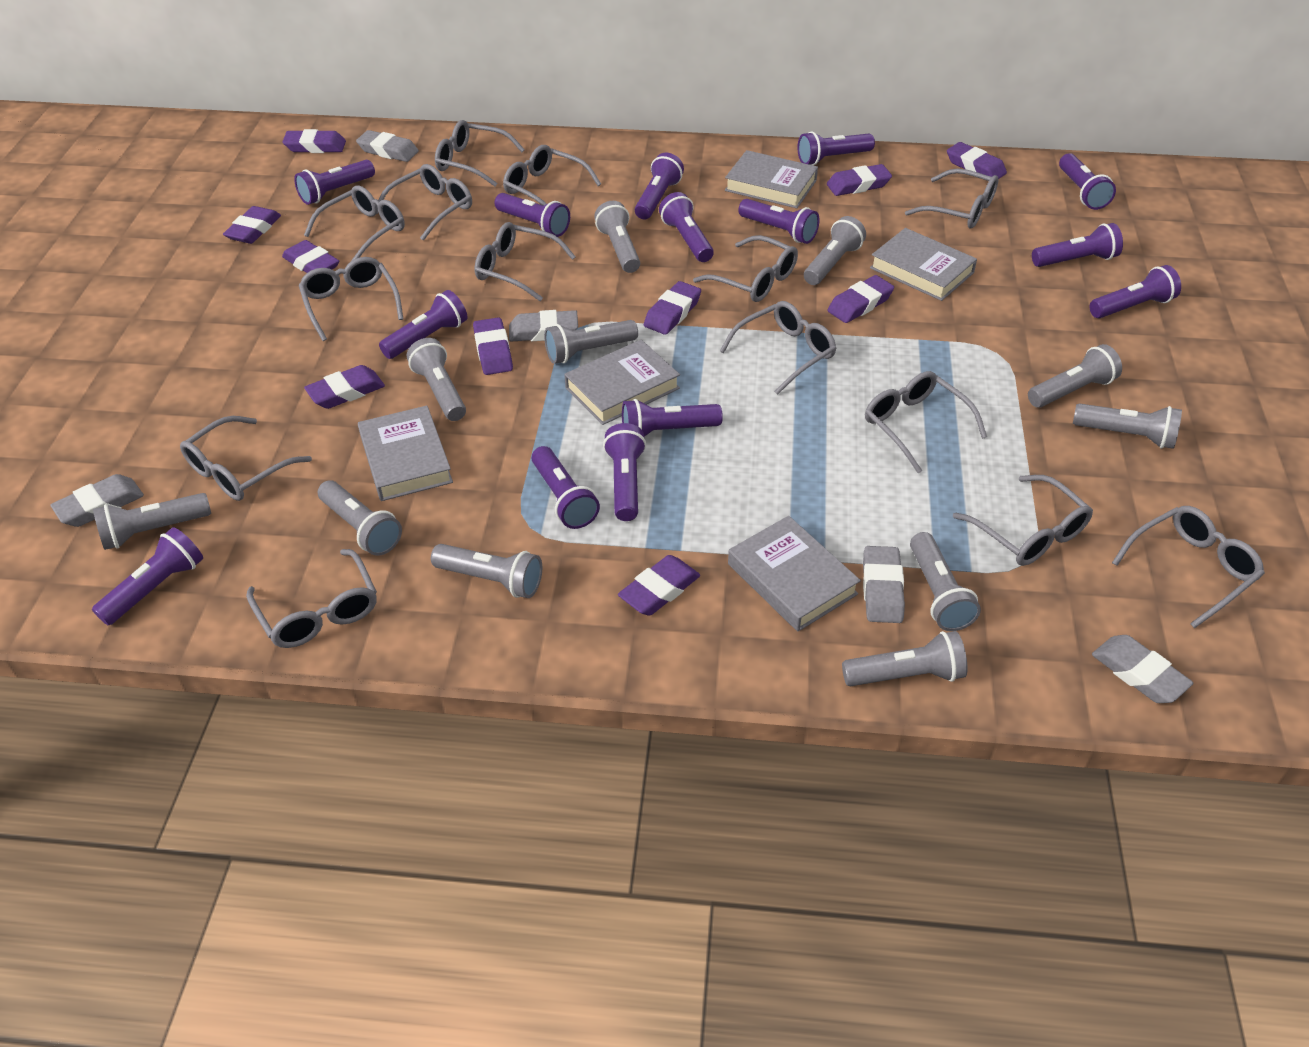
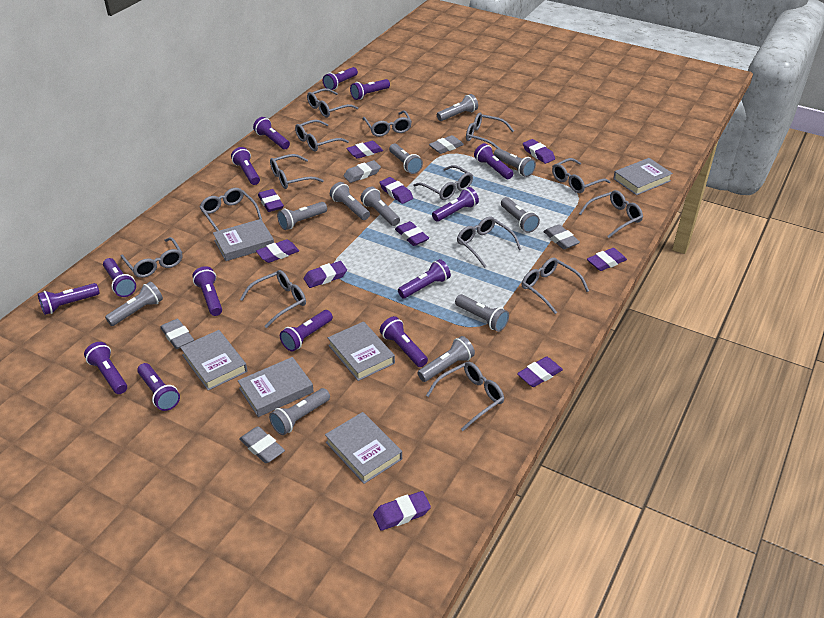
grey book: 5 -> 6

